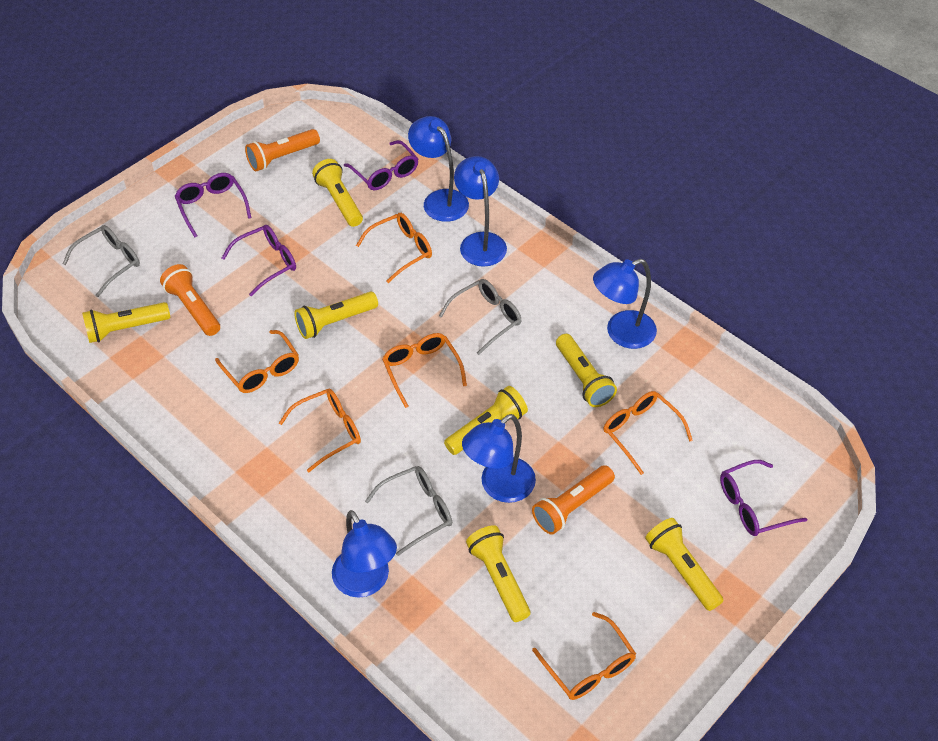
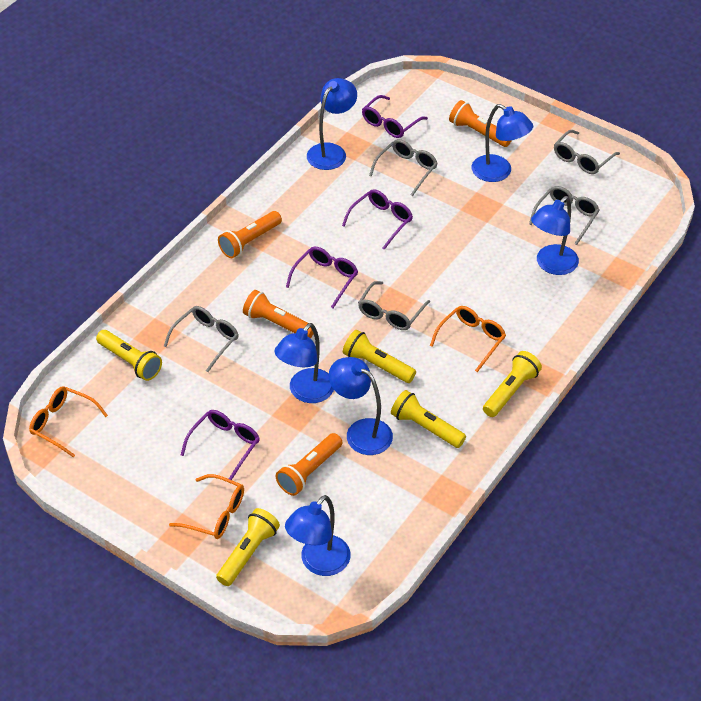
blue lamp: 5 -> 6
grey glasses: 3 -> 5
orange flashlight: 3 -> 4
orange glasses: 6 -> 3
yellow flashlight: 7 -> 5

